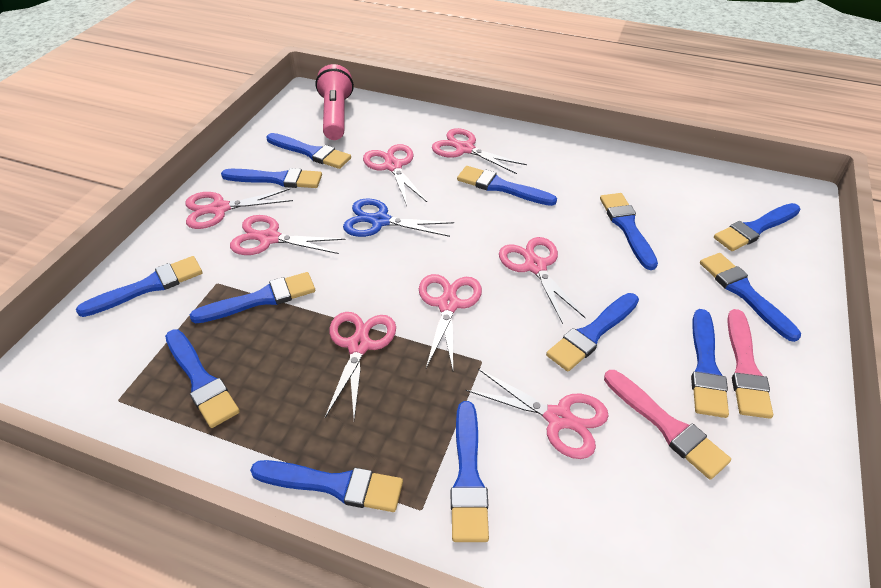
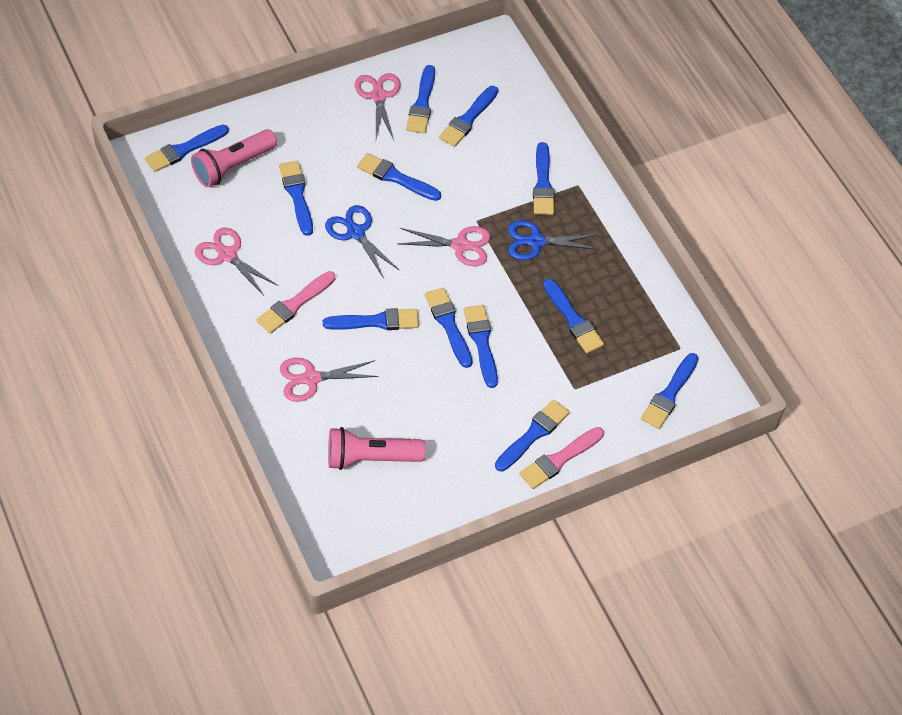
blue brush: 13 -> 12
blue scissors: 1 -> 2
pink flashlight: 1 -> 2
pink scissors: 8 -> 4

